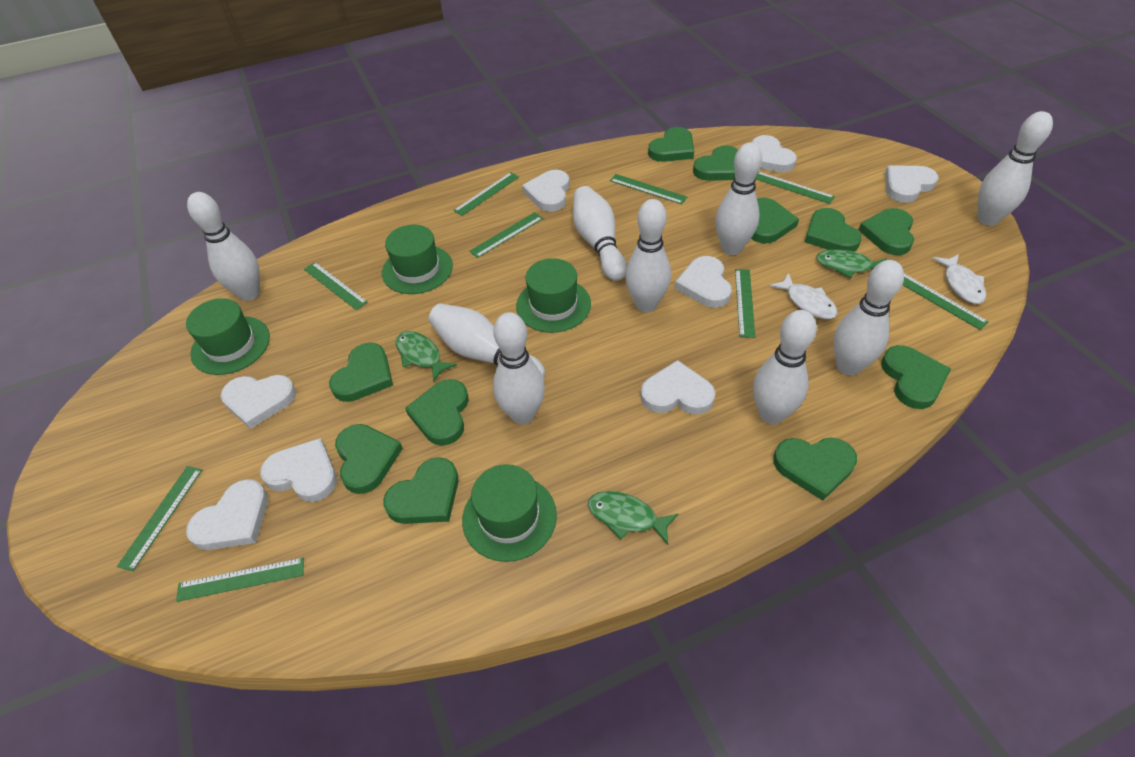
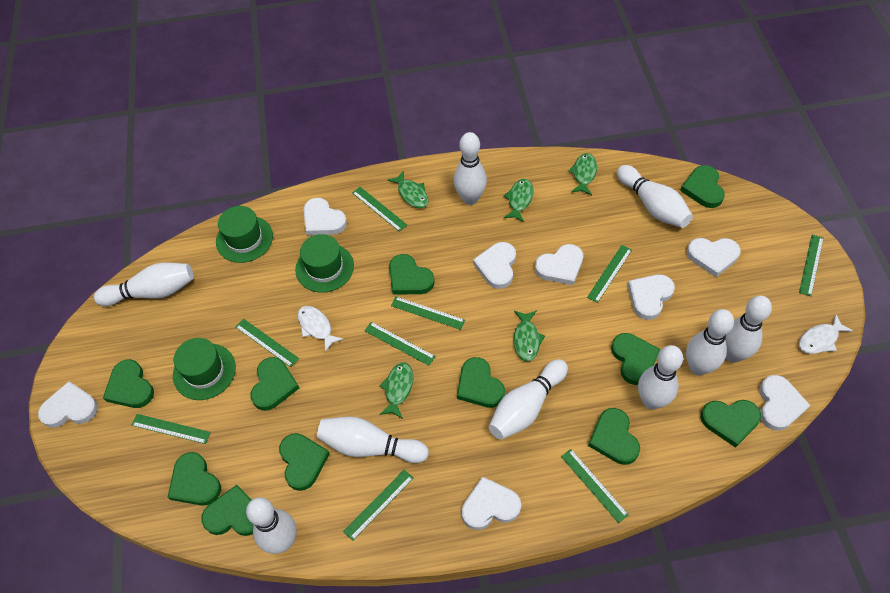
green fish: 3 -> 5
green hat: 4 -> 3

